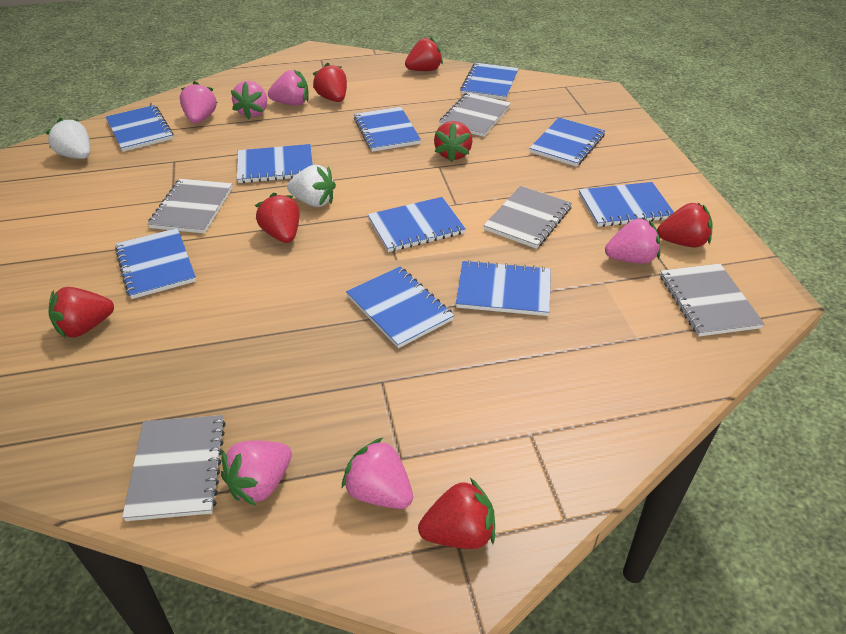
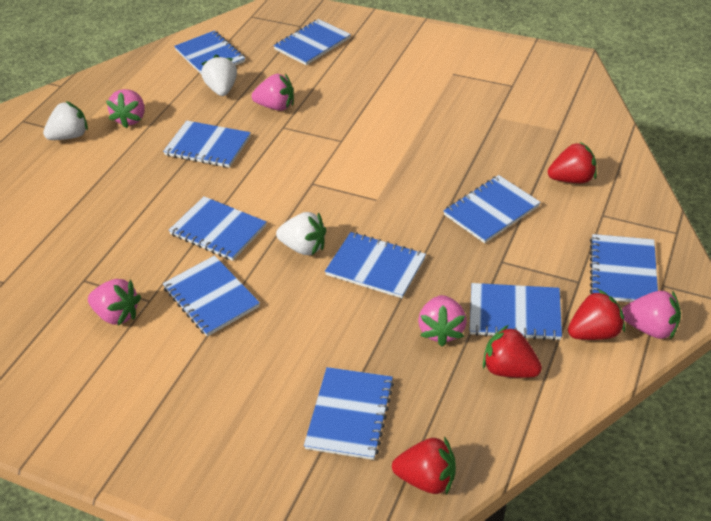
grey notebook: 5 -> 0
pink strawberry: 6 -> 5
red strawberry: 7 -> 4
white strawberry: 2 -> 3

